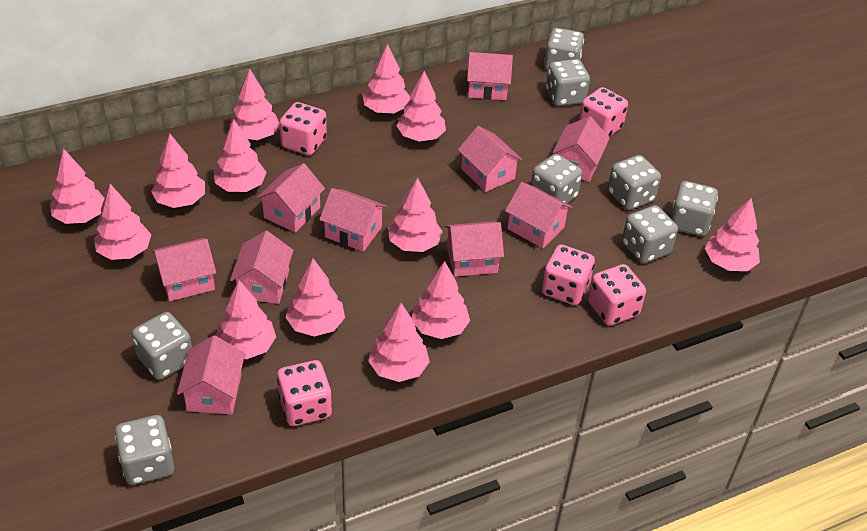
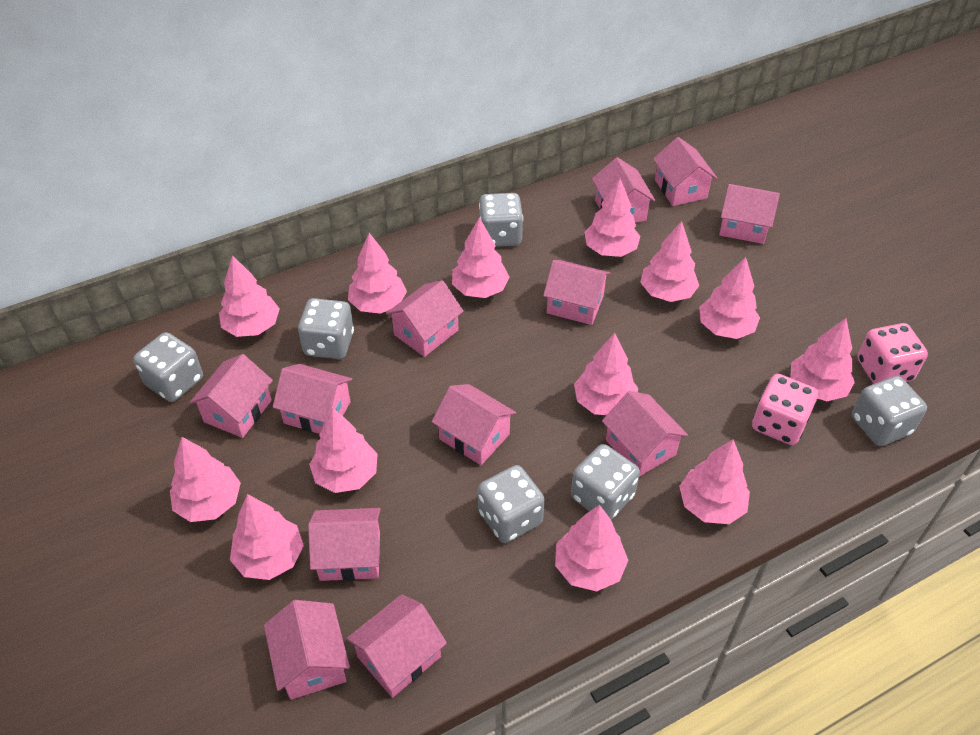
grey dice: 8 -> 6
pink dice: 5 -> 2
pink house: 10 -> 12

